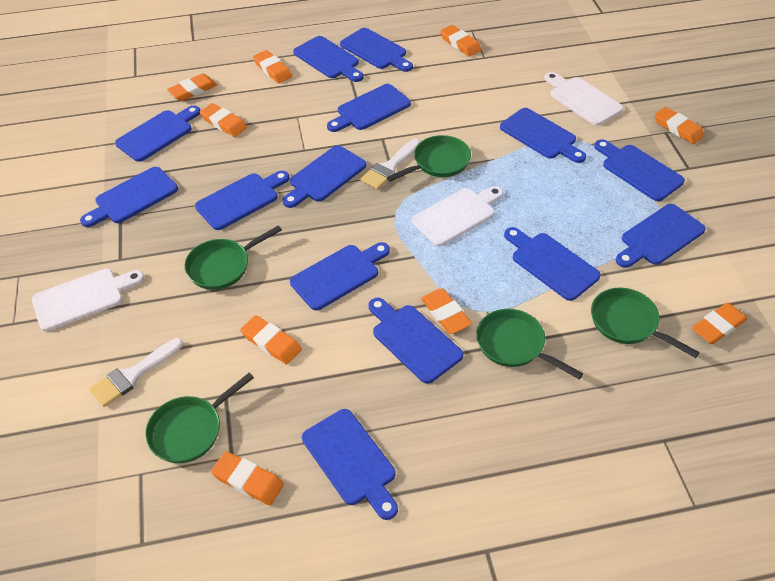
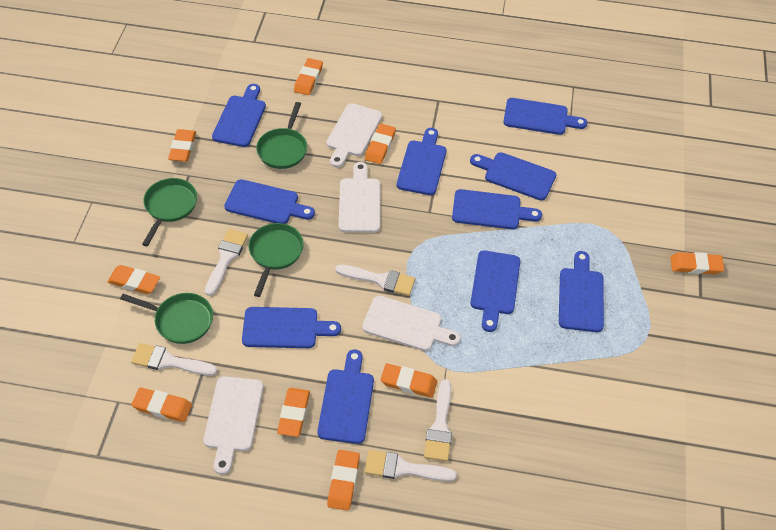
blue cutting board: 14 -> 10
green pan: 5 -> 4
white brush: 2 -> 5
white cutting board: 3 -> 4

